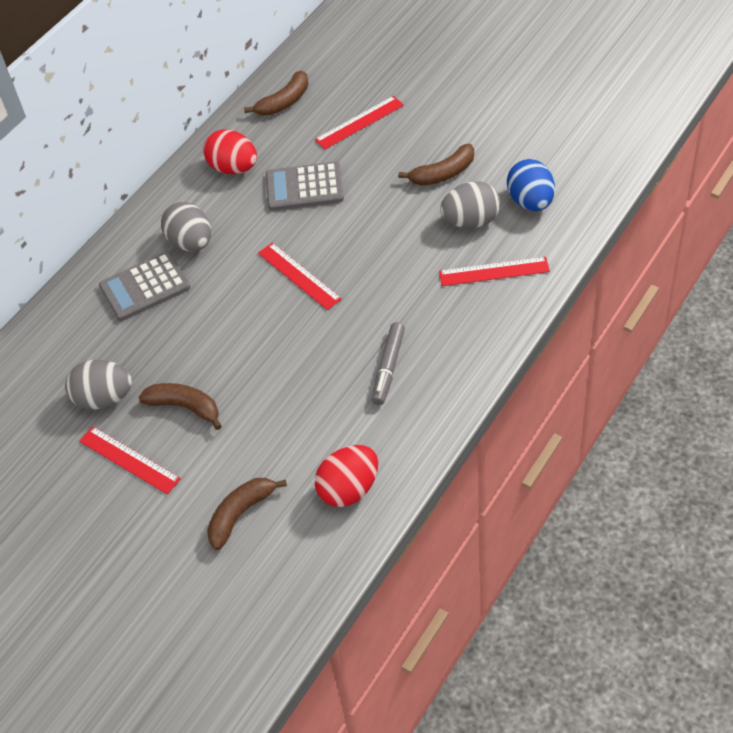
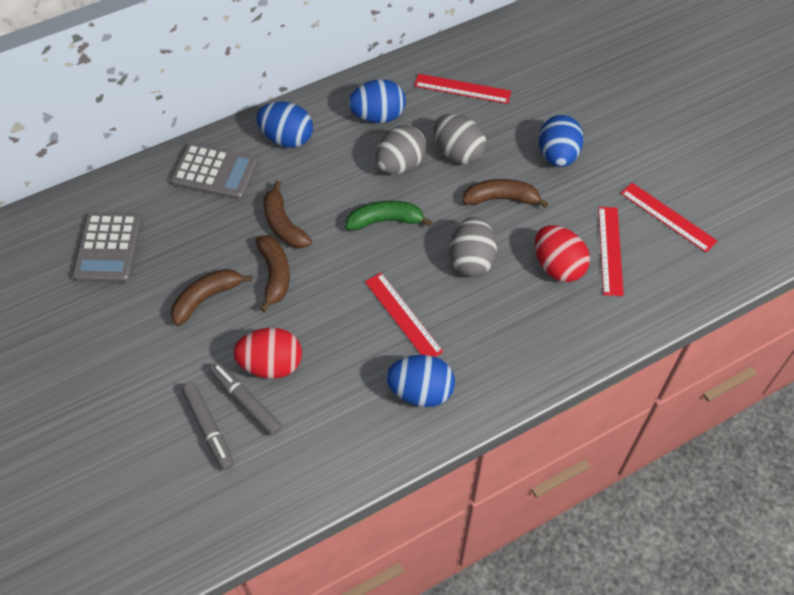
blue egg: 1 -> 4
green banana: 0 -> 1
grey marker: 1 -> 2

